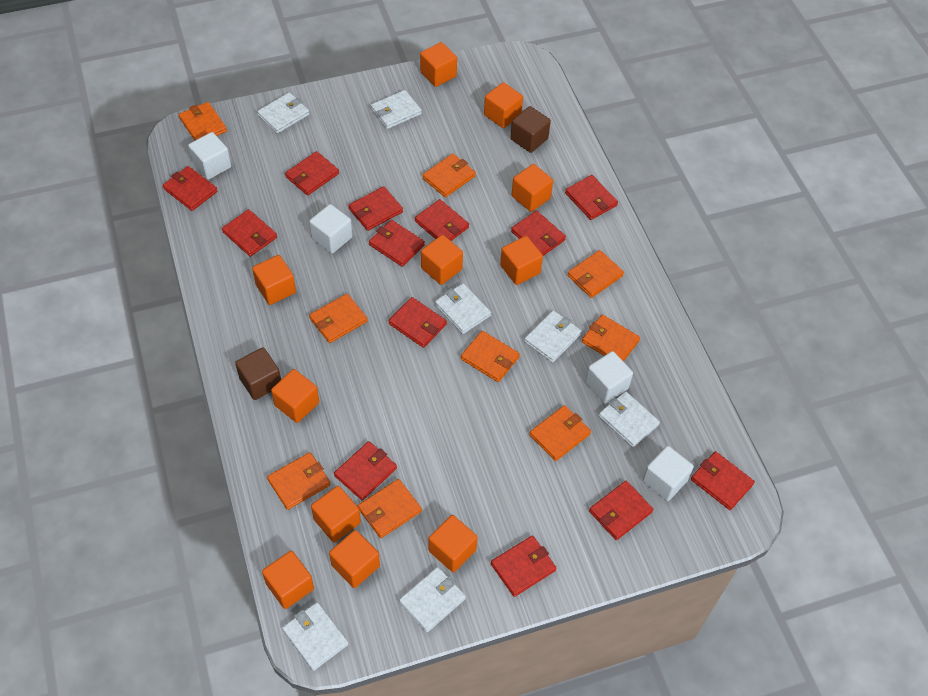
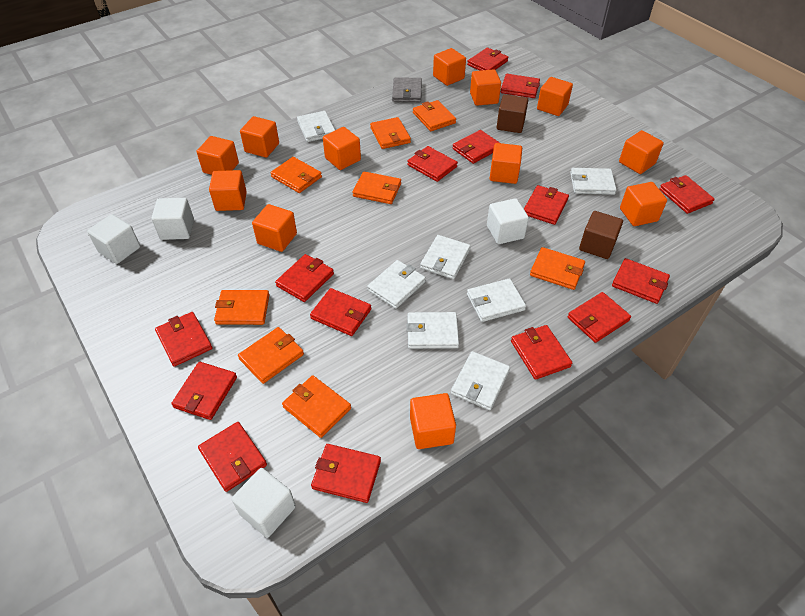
grey wallet: 0 -> 1
orange cube: 11 -> 12
orange wallet: 9 -> 8
red wallet: 13 -> 15

